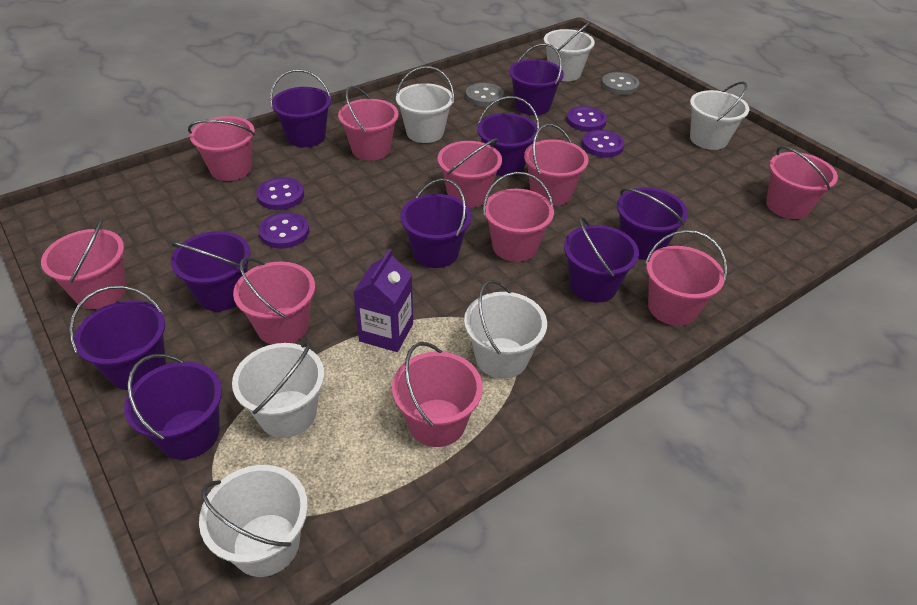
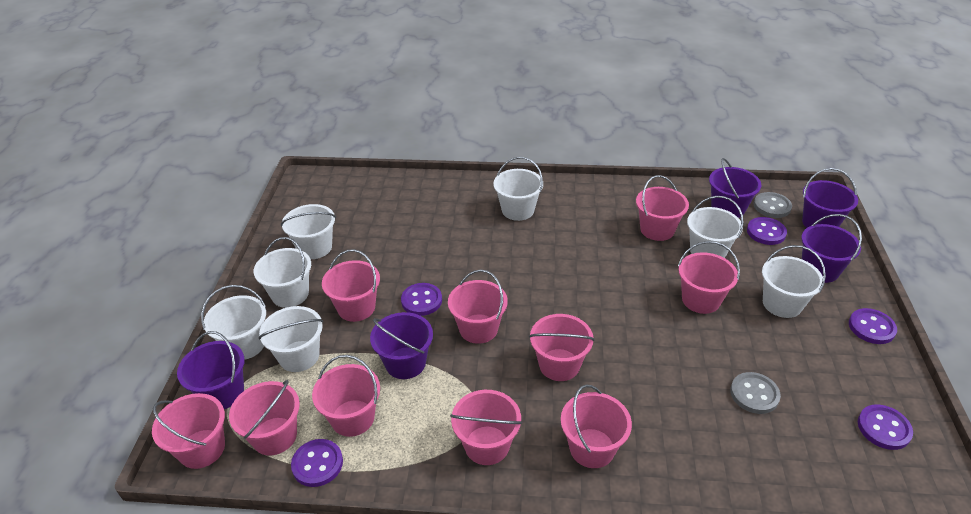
purple bucket: 9 -> 5
purple button: 4 -> 5
purple carton: 1 -> 0
white bucket: 6 -> 7

